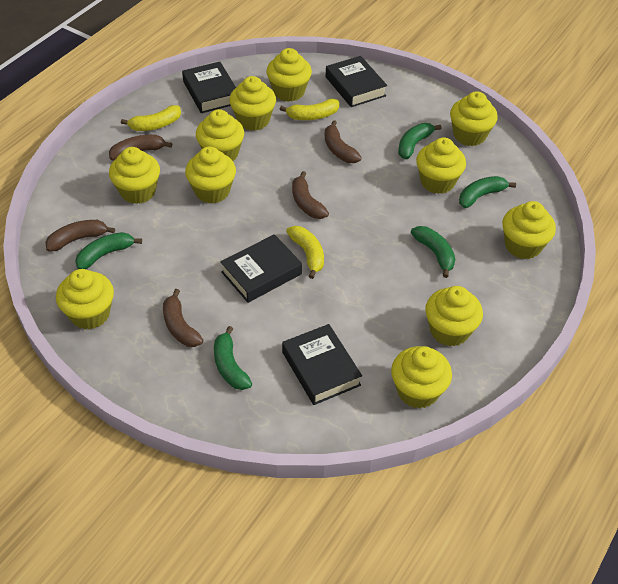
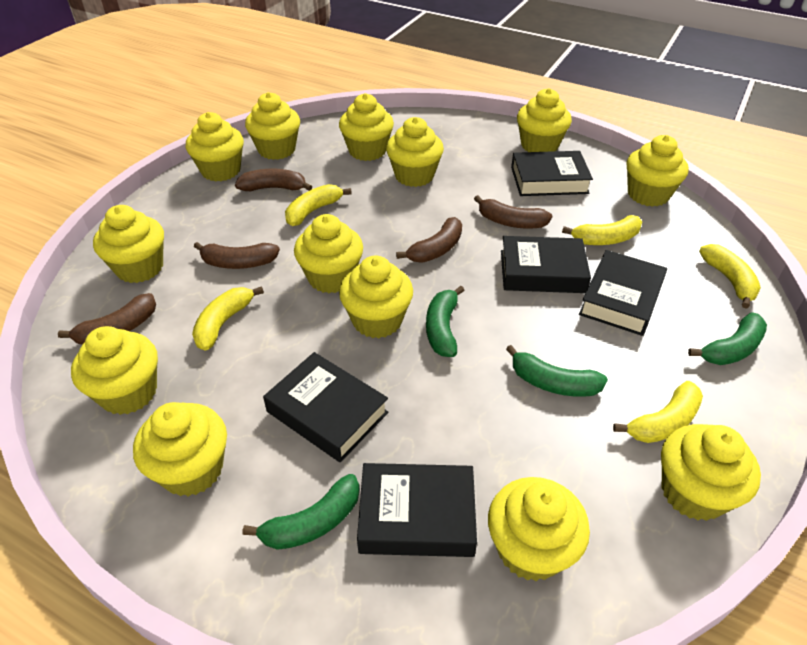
black book: 4 -> 5
green banana: 5 -> 4
yellow banana: 3 -> 5
yellow cupcake: 11 -> 13

